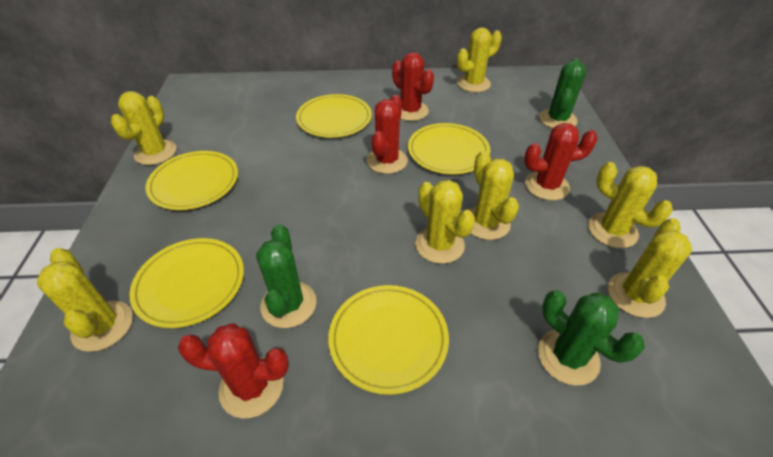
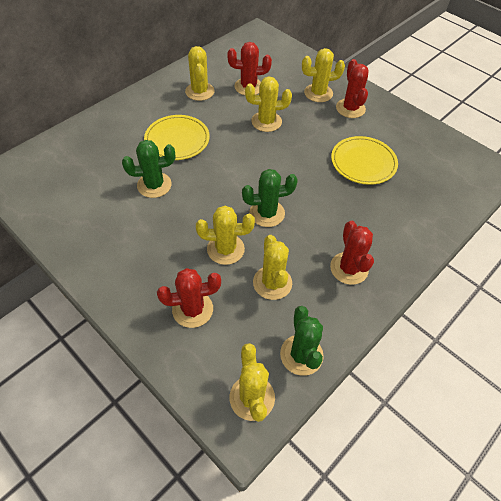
yellow cactus: 7 -> 6
yellow plate: 5 -> 2

